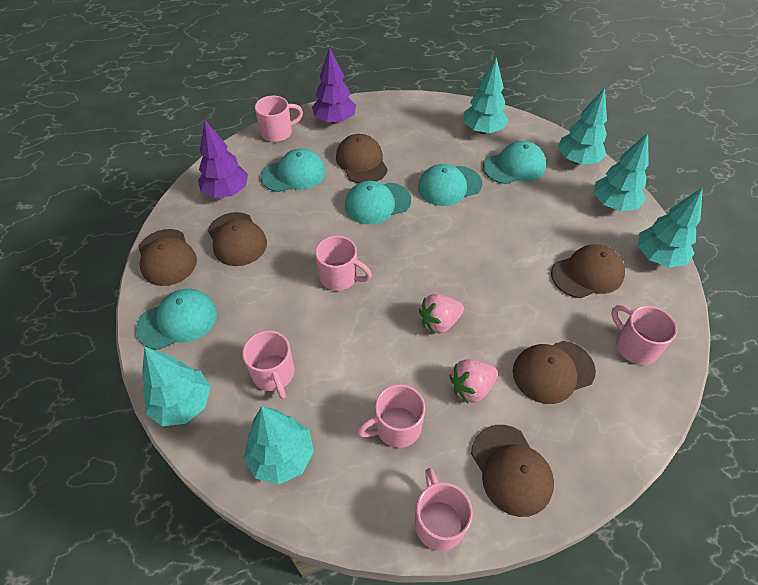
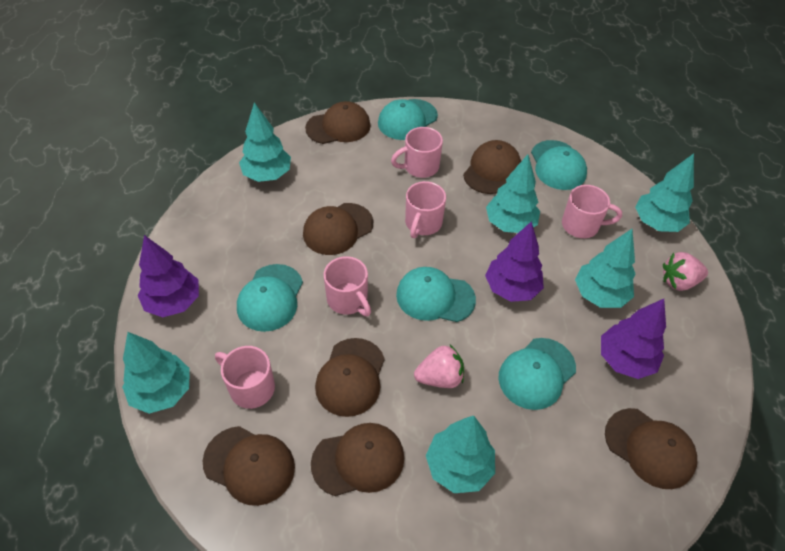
brown cap: 6 -> 7
pink mug: 6 -> 5
purple tree: 2 -> 3

